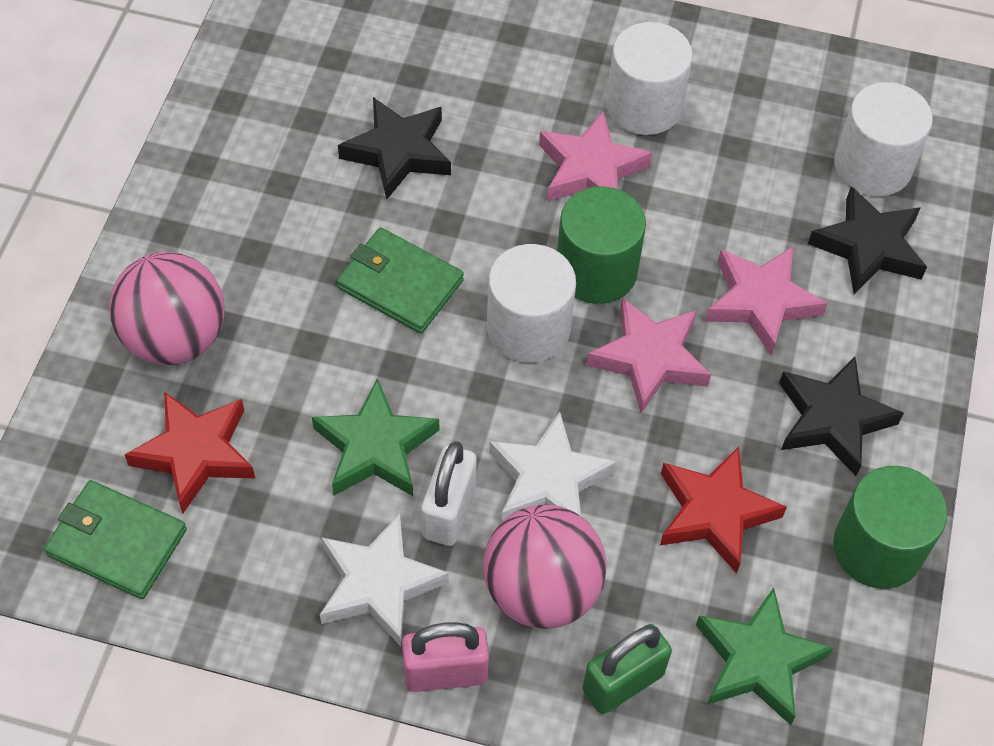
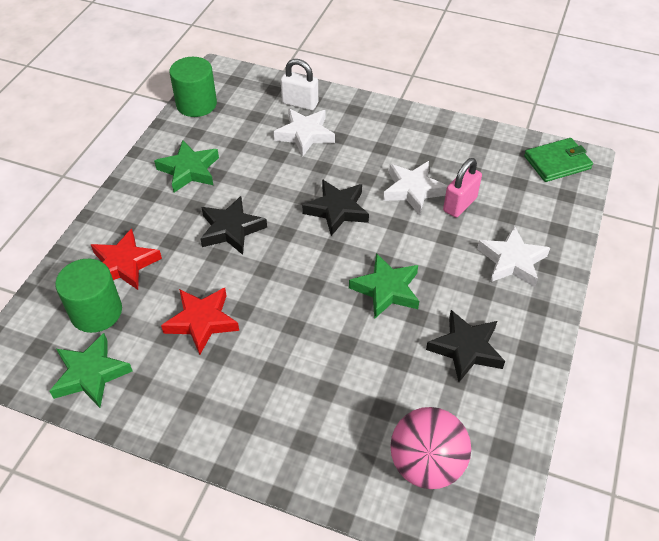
green padlock: 1 -> 0
green star: 2 -> 3
green wallet: 2 -> 1
pink ball: 2 -> 1
pink star: 3 -> 0
white cylinder: 3 -> 0
white star: 2 -> 3

